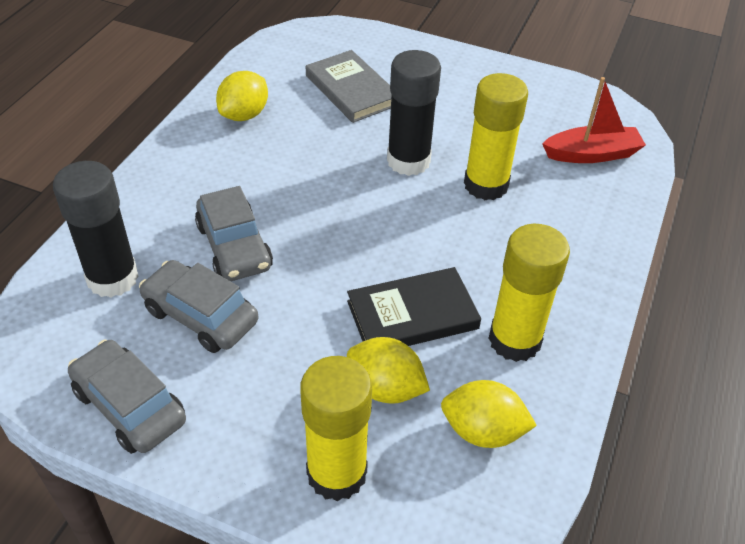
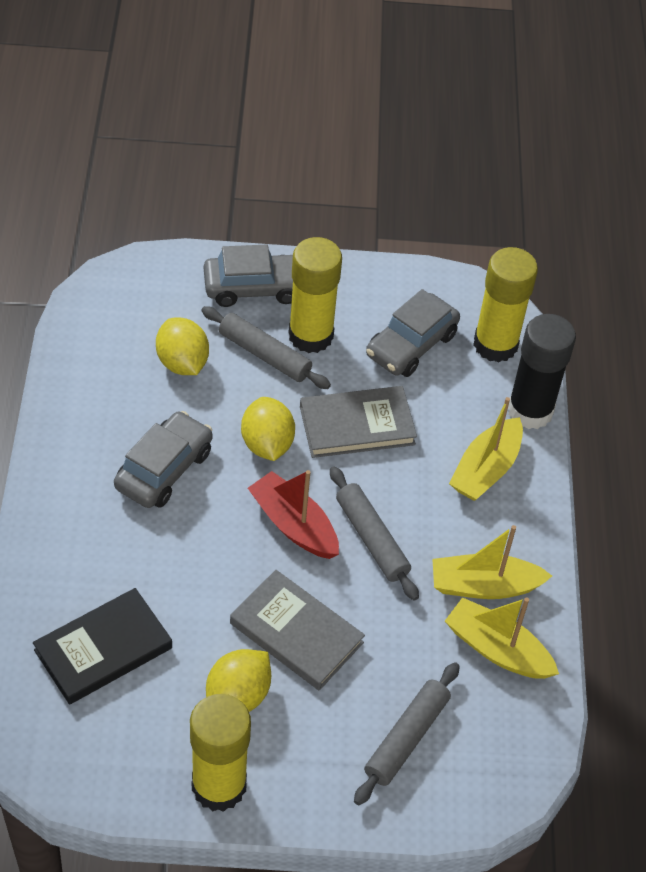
black glue stick: 2 -> 1
grey book: 1 -> 2
grey rolling pin: 0 -> 3
yellow boat: 0 -> 3

